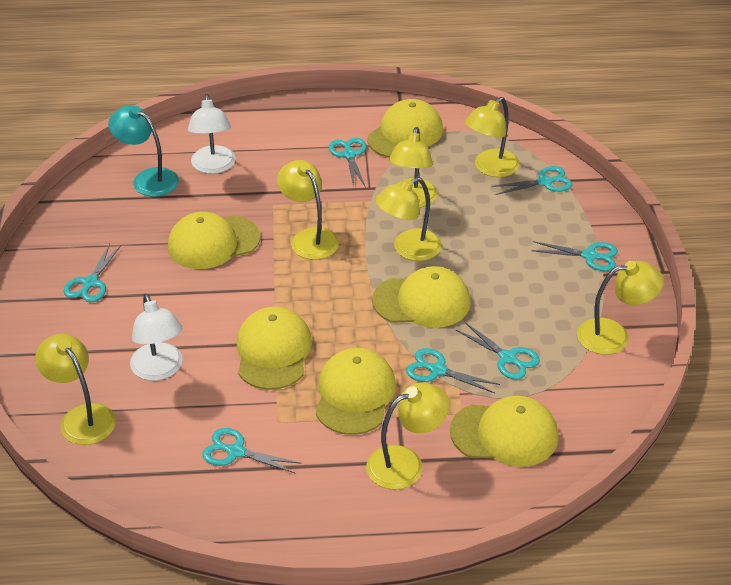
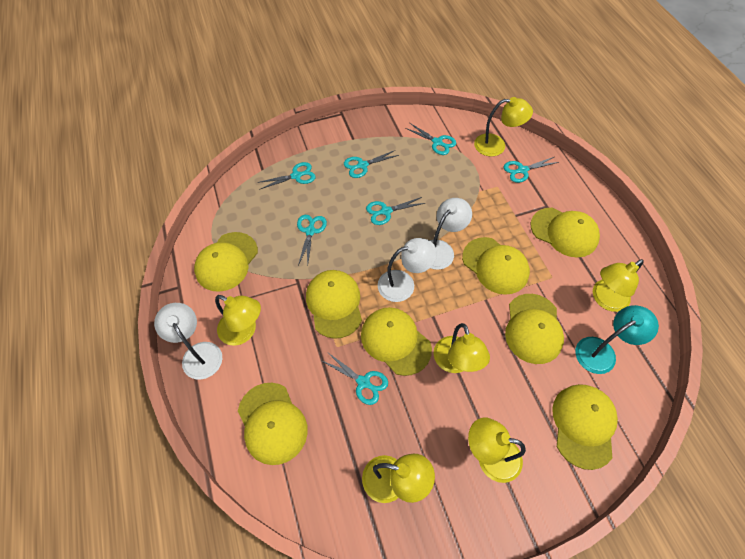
white lamp: 2 -> 3
yellow cap: 6 -> 8
yellow lamp: 7 -> 6

